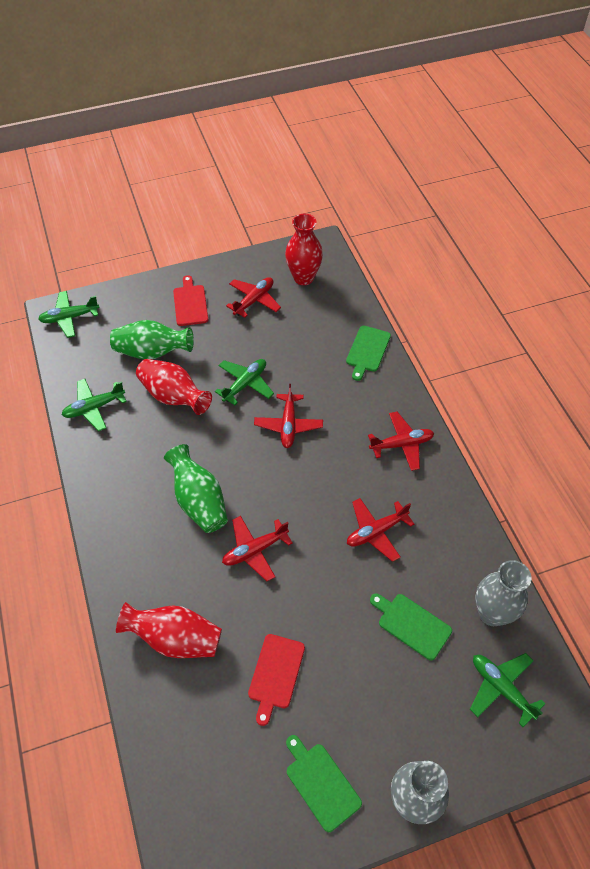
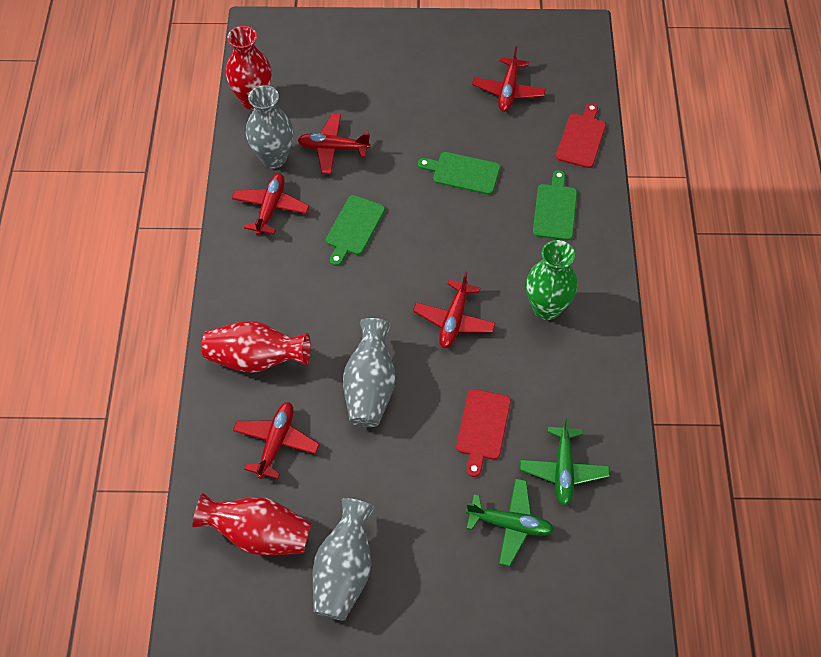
green plane: 4 -> 2
green vase: 2 -> 1
grey vase: 2 -> 3

